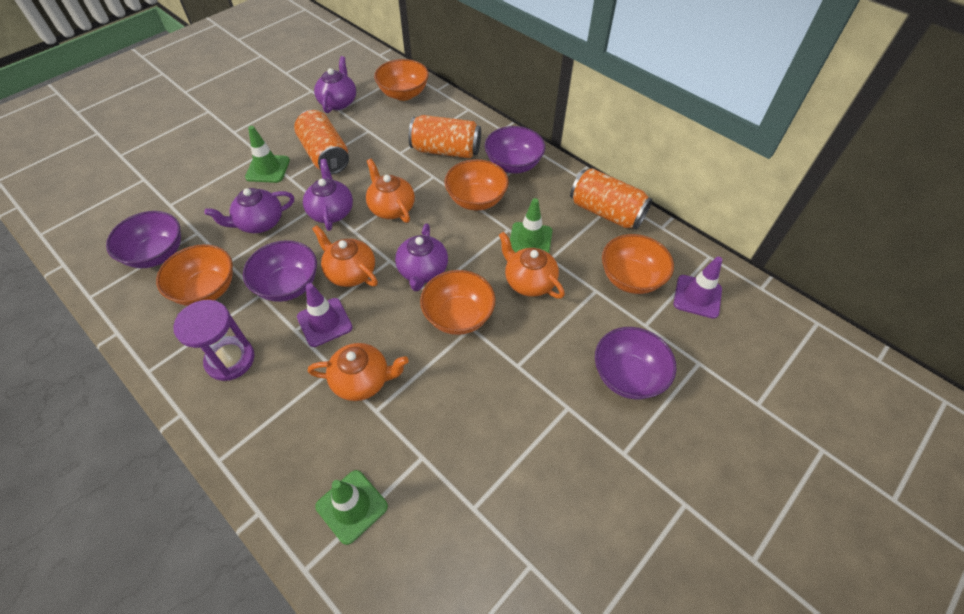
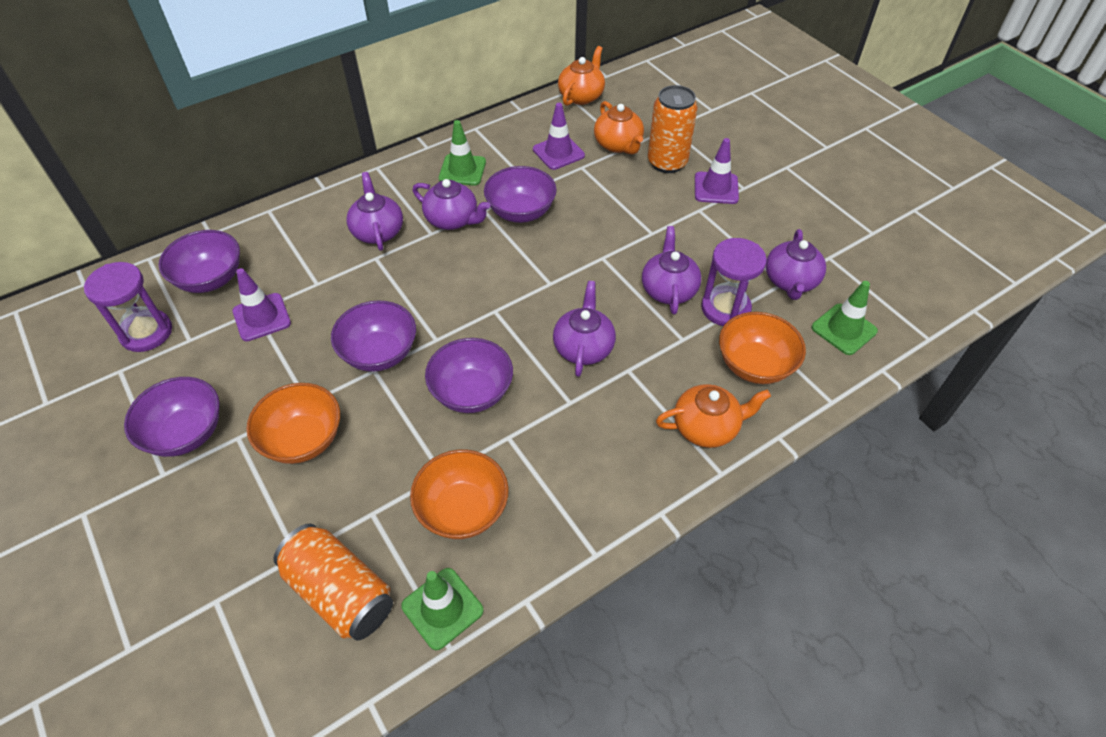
orange bowl: 5 -> 3
orange can: 3 -> 2
orange teapot: 4 -> 3
purple bowl: 4 -> 5
purple hourglass: 1 -> 2
purple teapot: 4 -> 5
purple traffic cone: 2 -> 3

